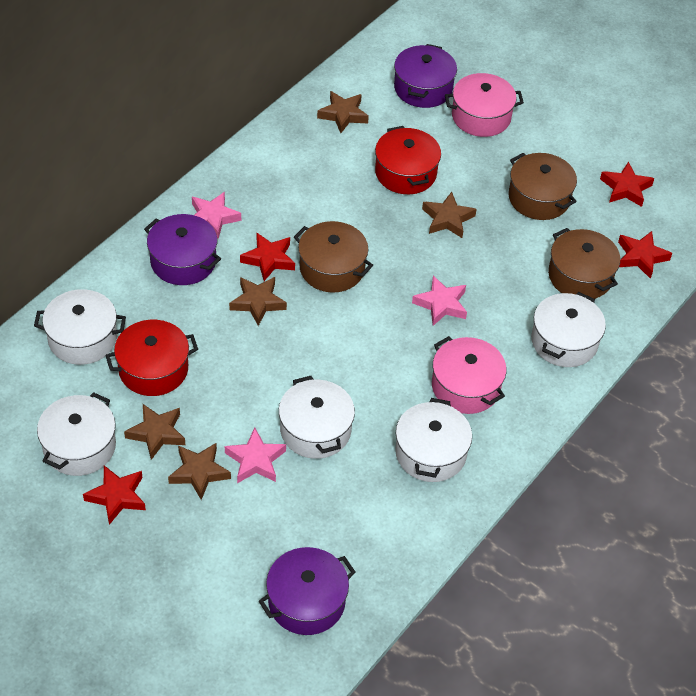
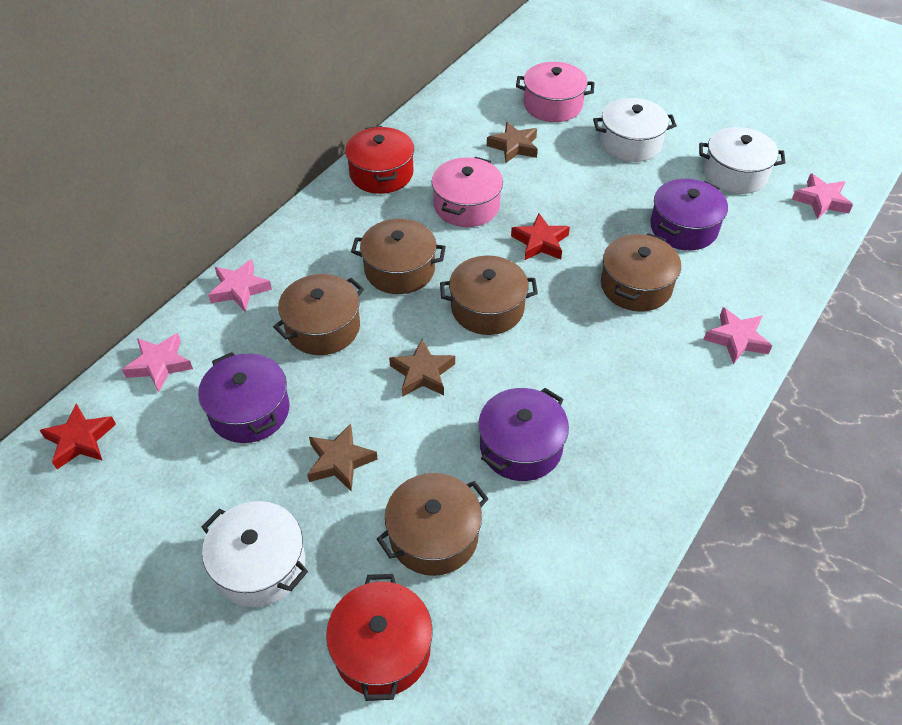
brown pot: 3 -> 5
brown star: 5 -> 3
pink star: 3 -> 4
red star: 4 -> 2
white pot: 5 -> 3

